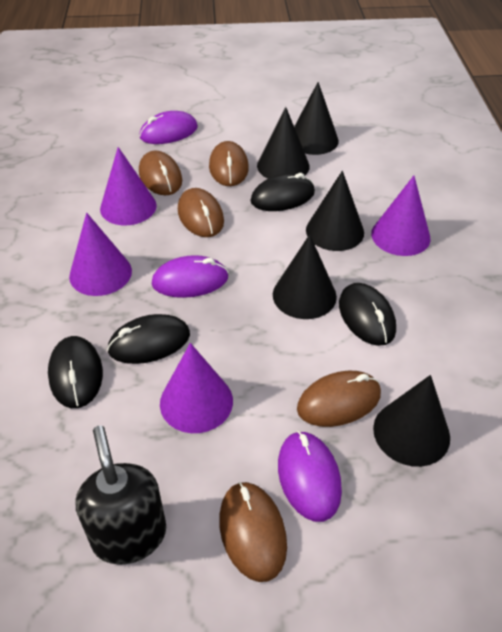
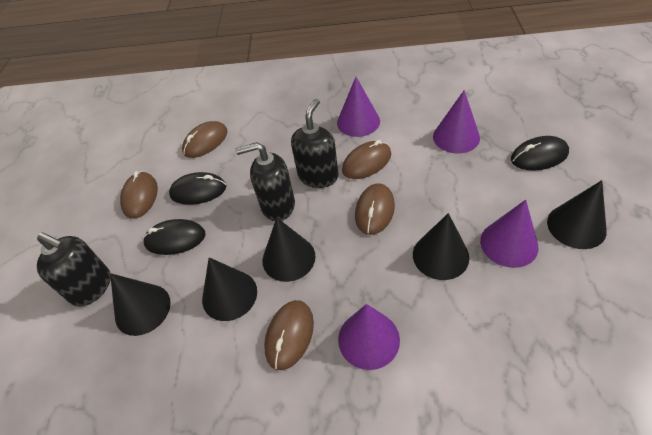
black mouse: 4 -> 3
black soap dispenser: 1 -> 3
purple mouse: 3 -> 0

